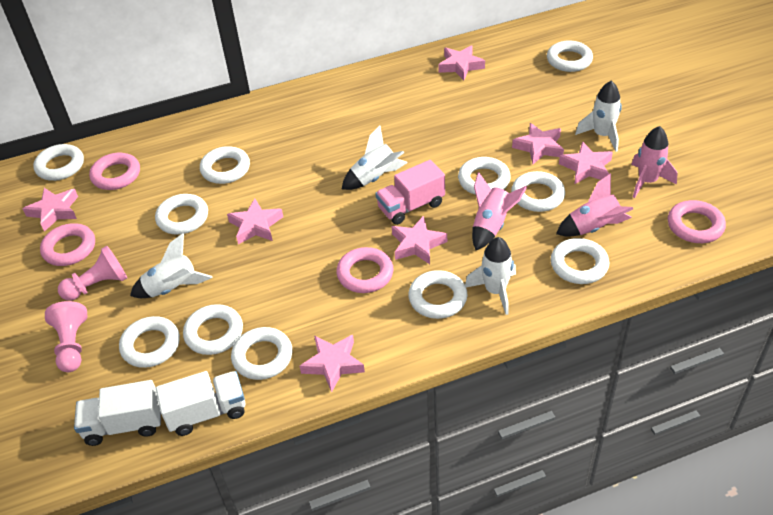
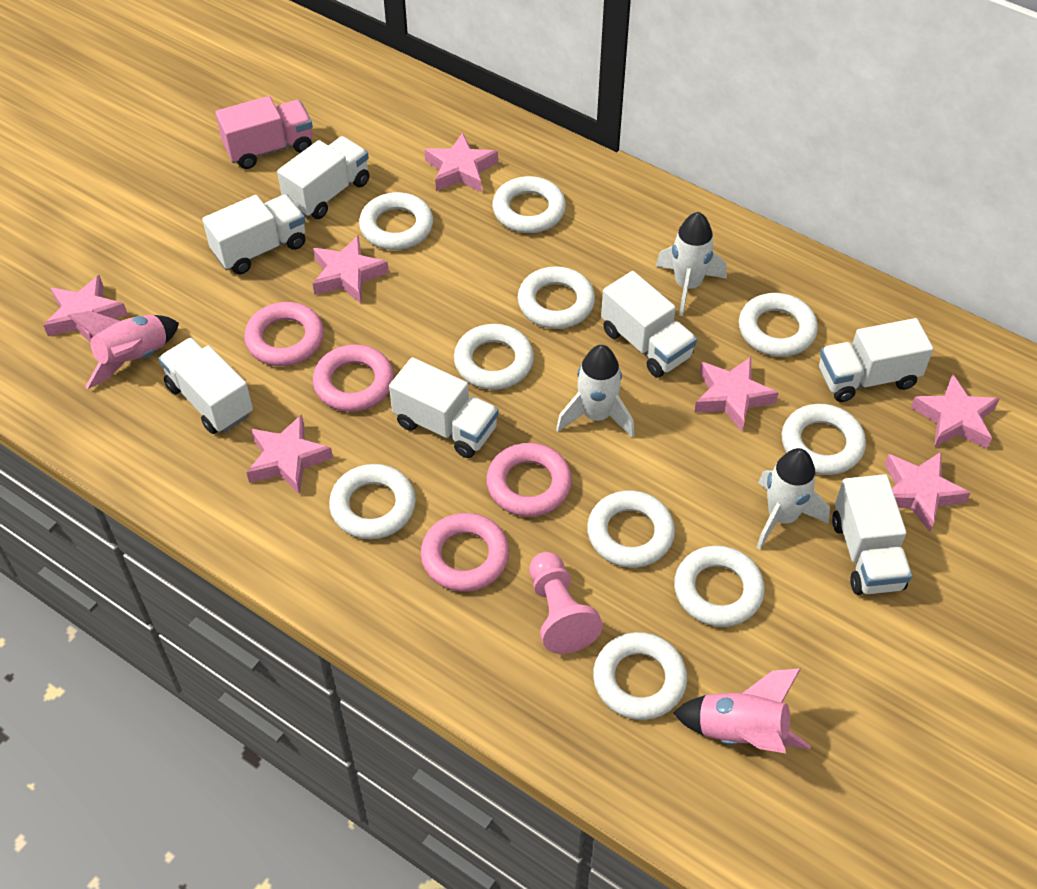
pink pawn: 2 -> 1
pink rocket: 3 -> 2
white ring: 11 -> 10
white rocket: 4 -> 3
white truck: 2 -> 7

